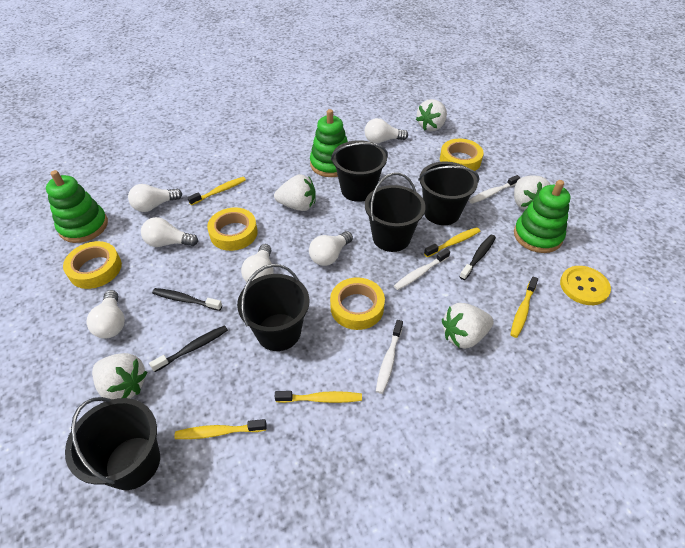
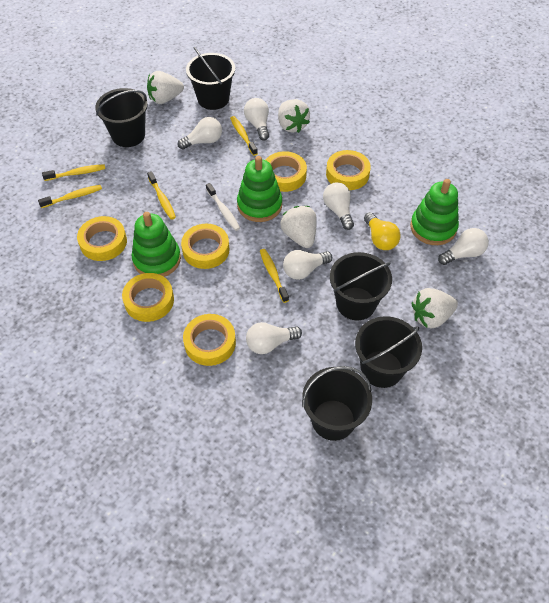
black toothbrush: 3 -> 0
white strawberry: 5 -> 4
white toothbrush: 3 -> 1
yellow button: 1 -> 0
yellow light bulb: 0 -> 1
yellow tape: 4 -> 6

